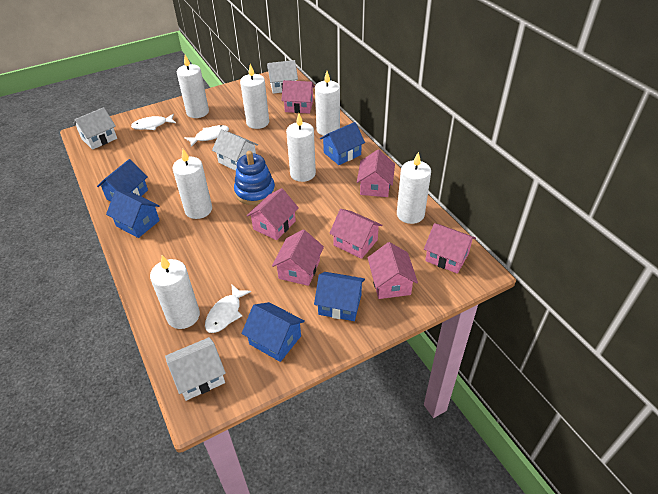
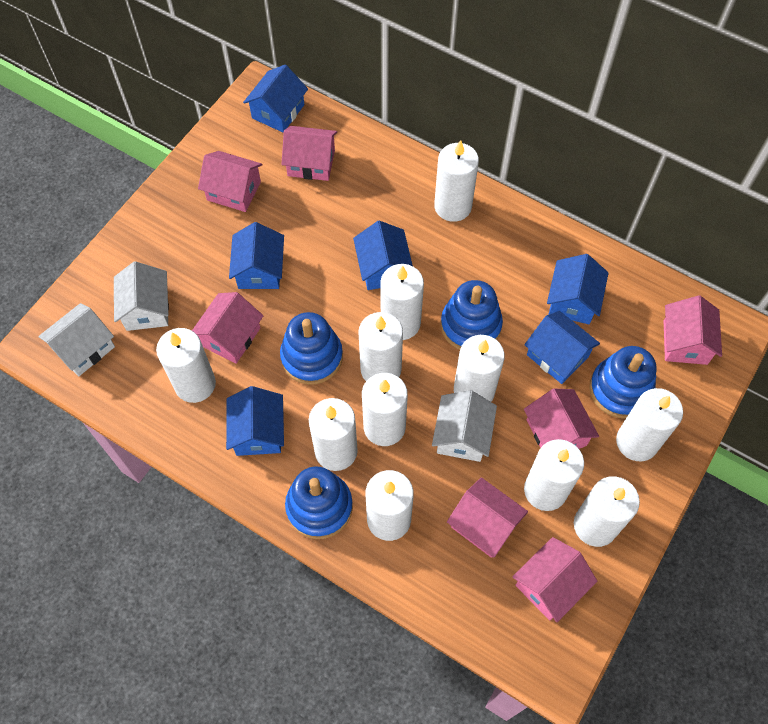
blue house: 5 -> 6
blue stacking toy: 1 -> 4
white candle: 7 -> 11
white fish: 3 -> 0
white house: 4 -> 3

